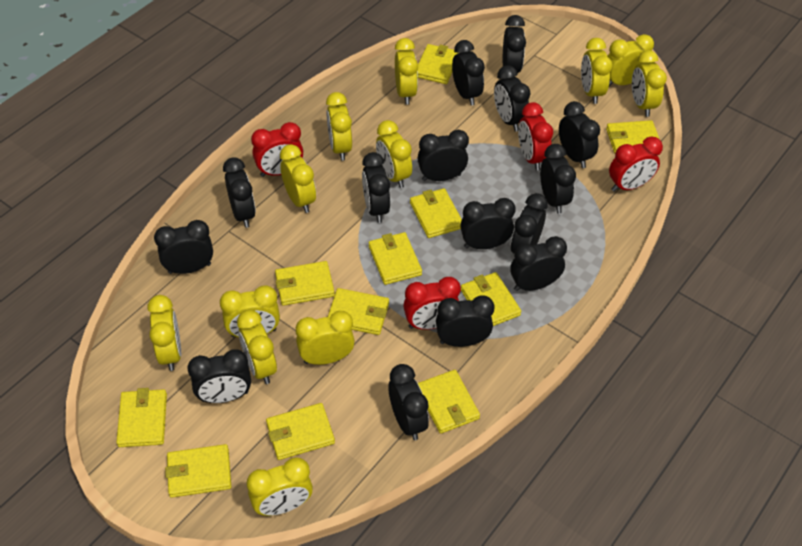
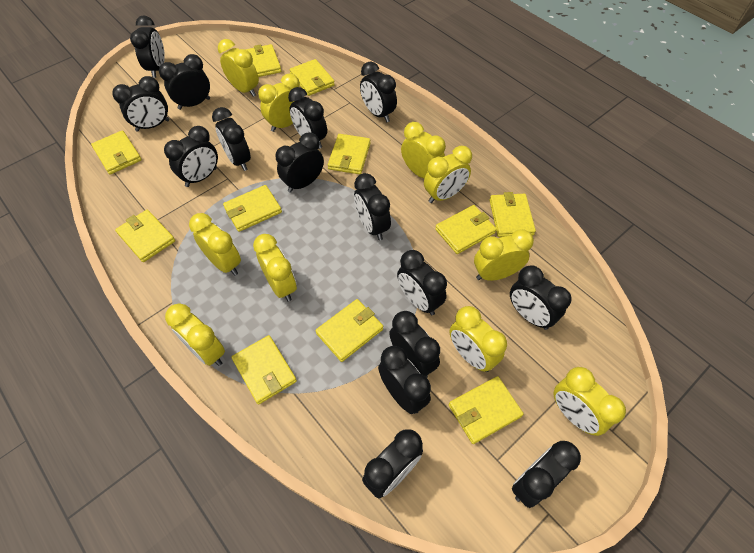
red clock: 4 -> 0
yellow clock: 12 -> 10

